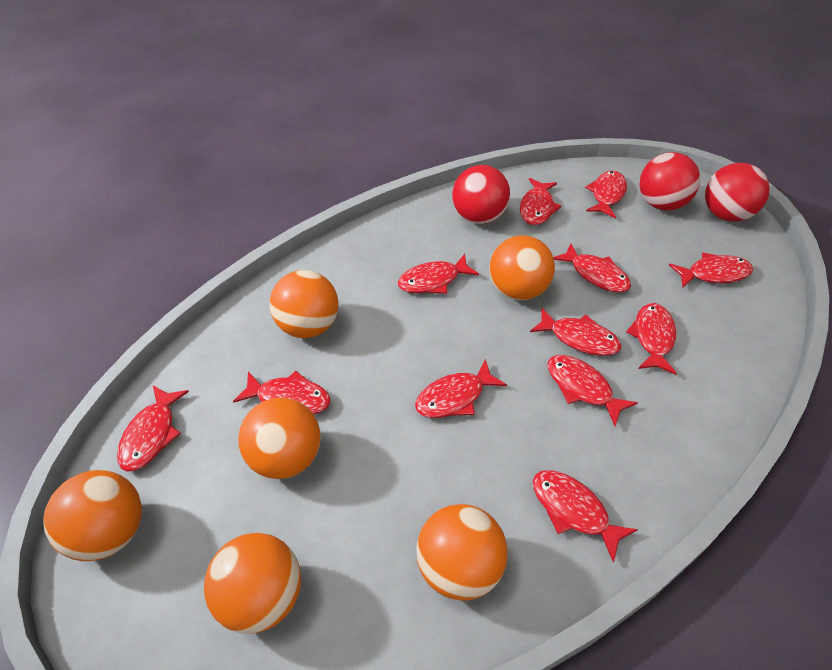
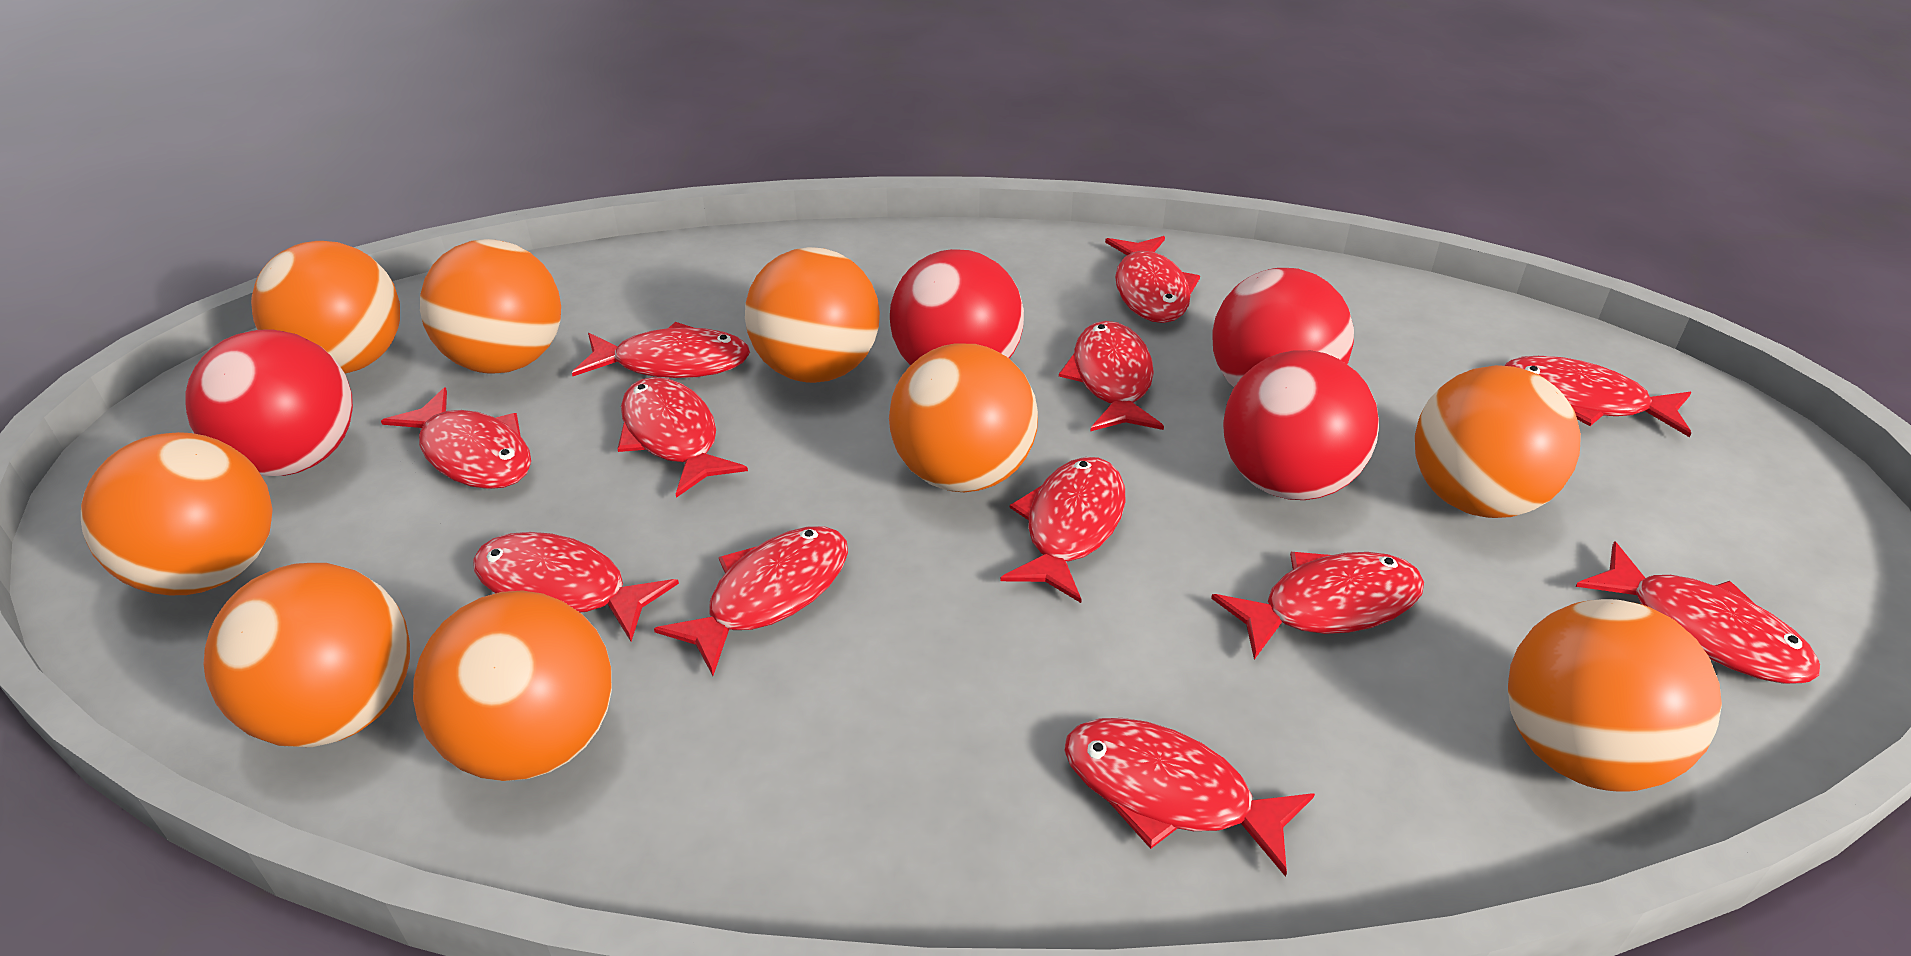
orange ball: 6 -> 9
red ball: 3 -> 4

